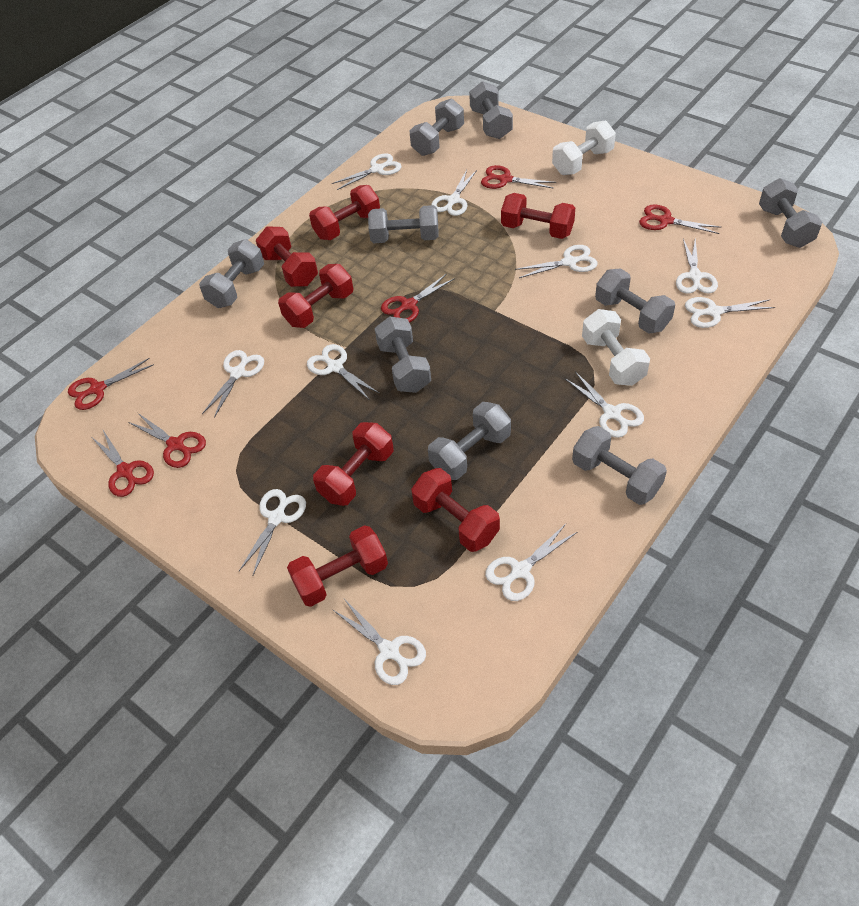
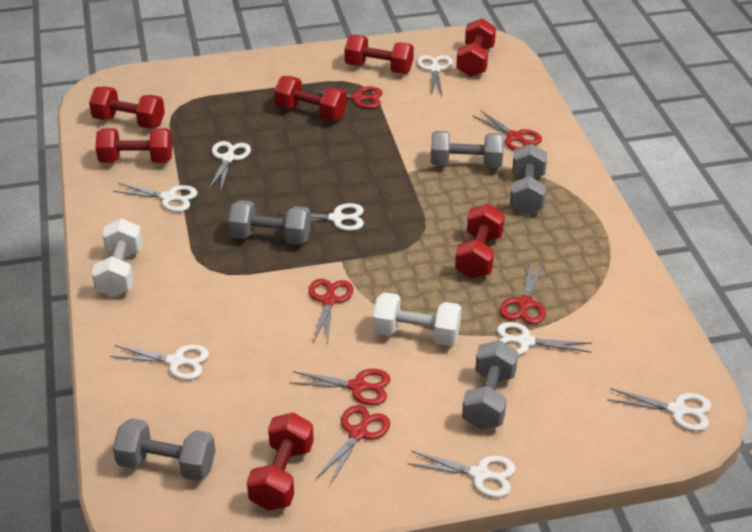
grey dumbbell: 9 -> 5
white scissors: 11 -> 8

